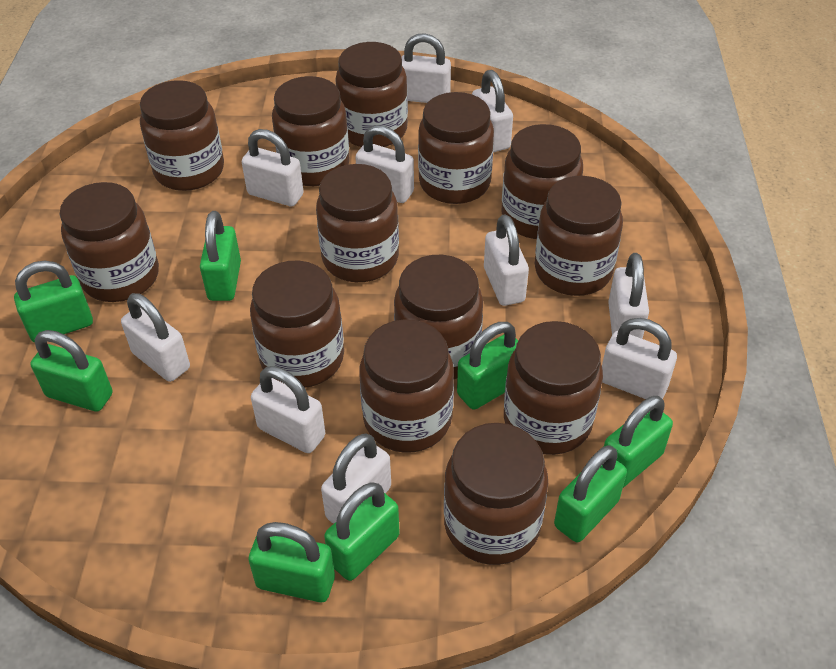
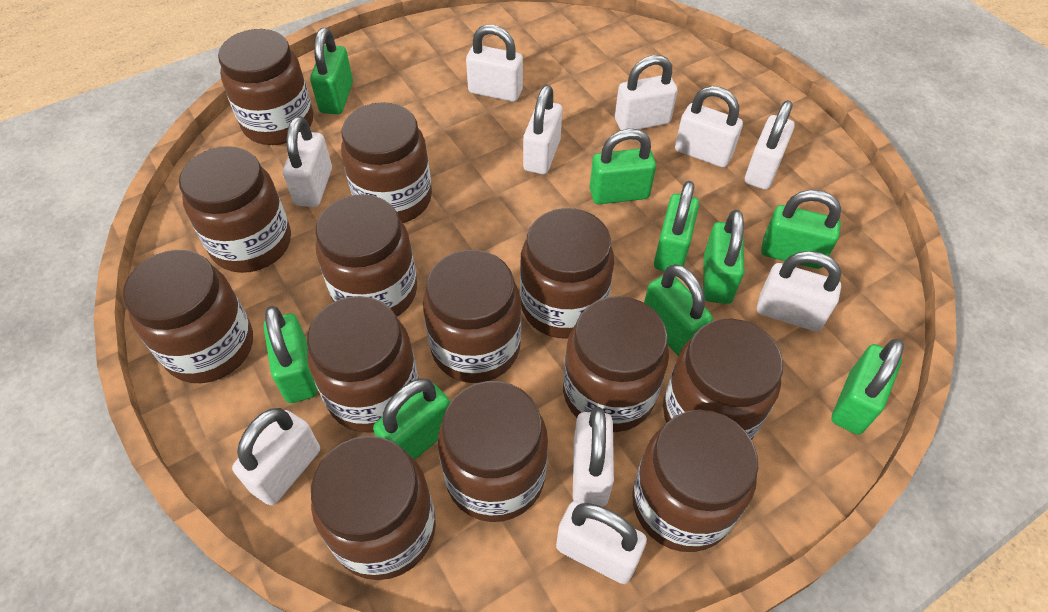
green padlock: 8 -> 9

